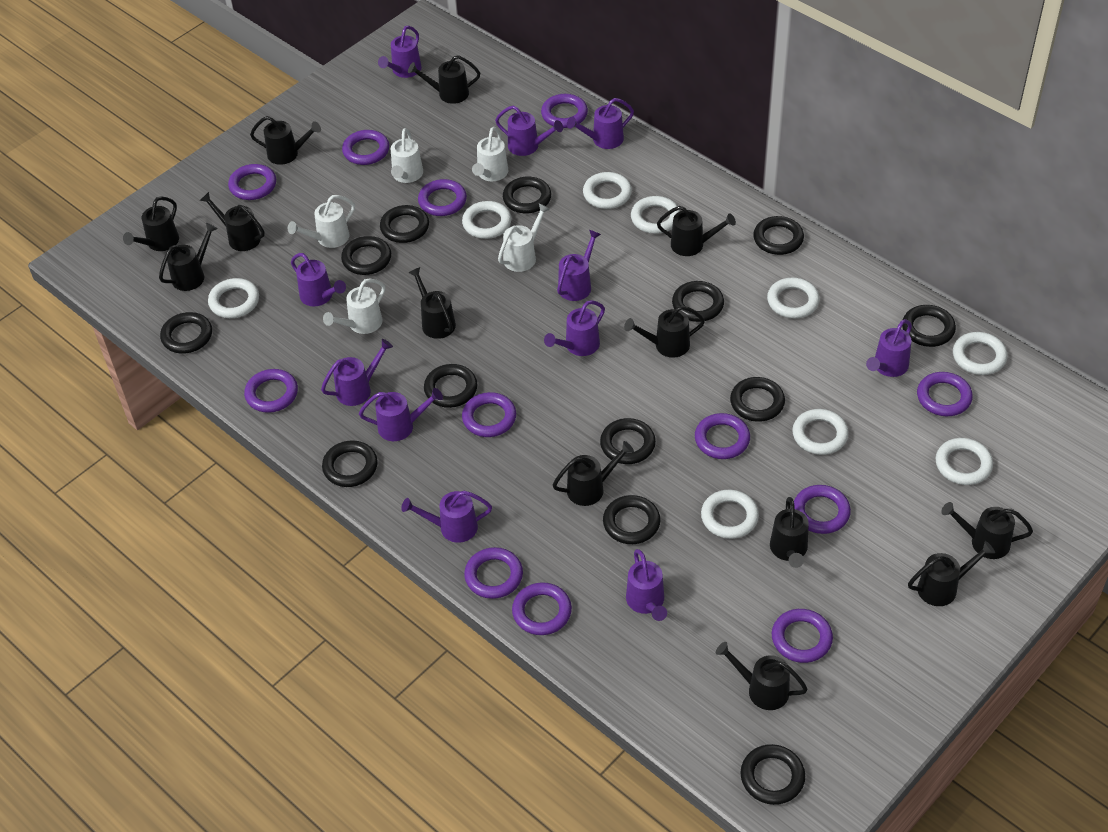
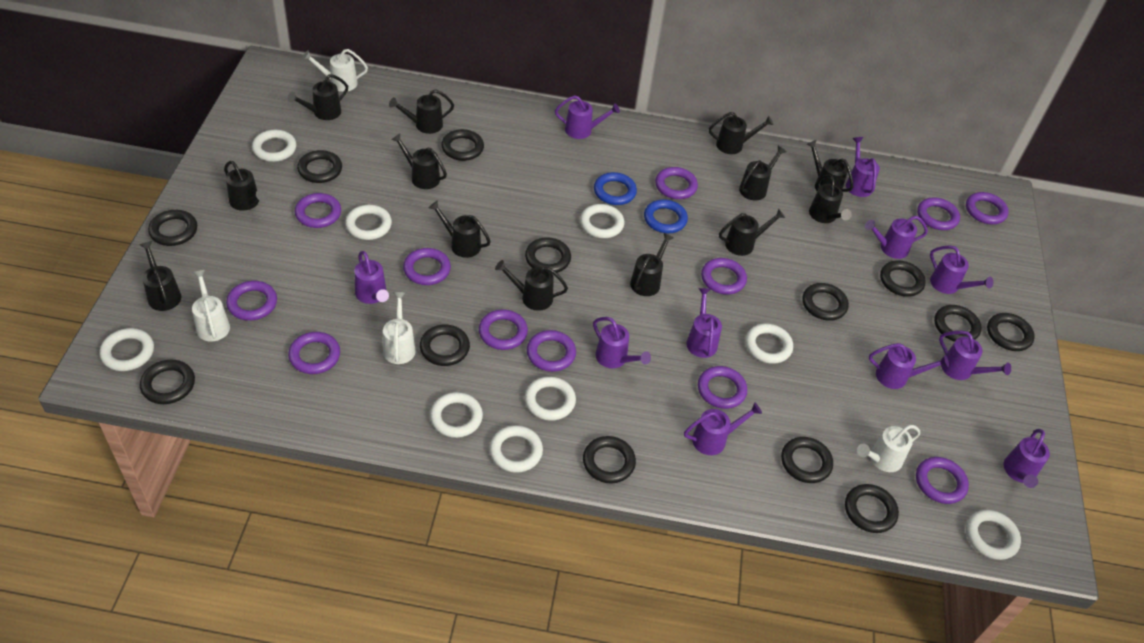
blue ring: 0 -> 2
white watering can: 5 -> 4

